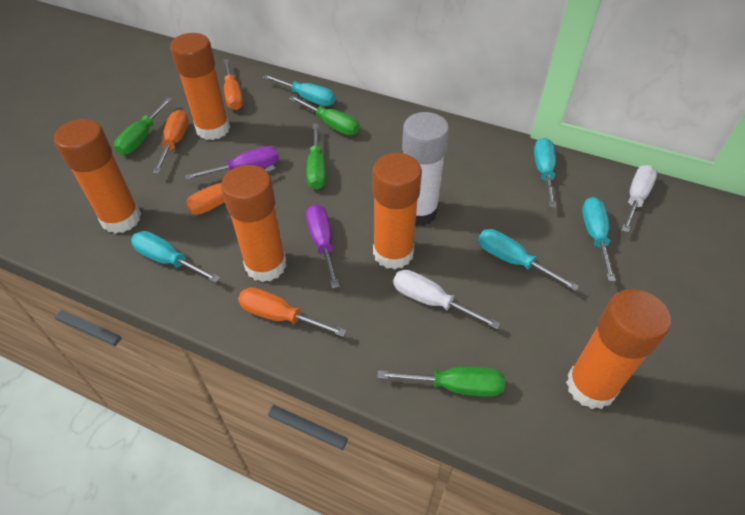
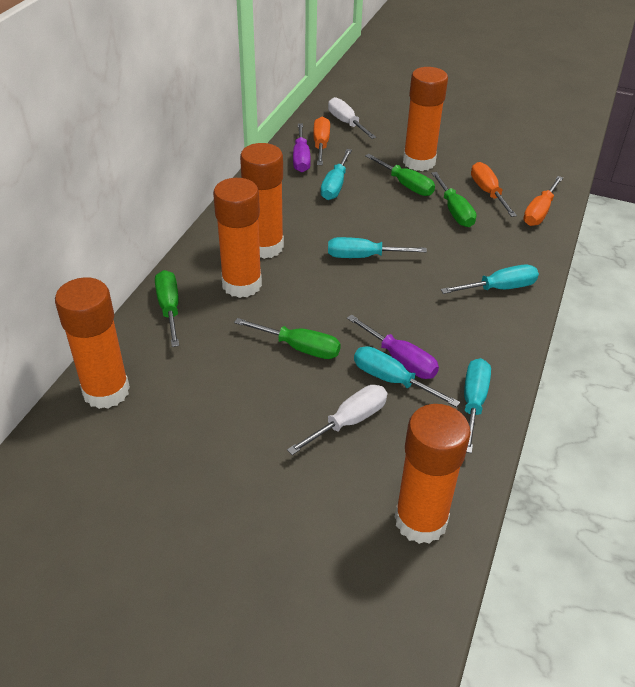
orange screwdriver: 4 -> 3
white glue stick: 1 -> 0

